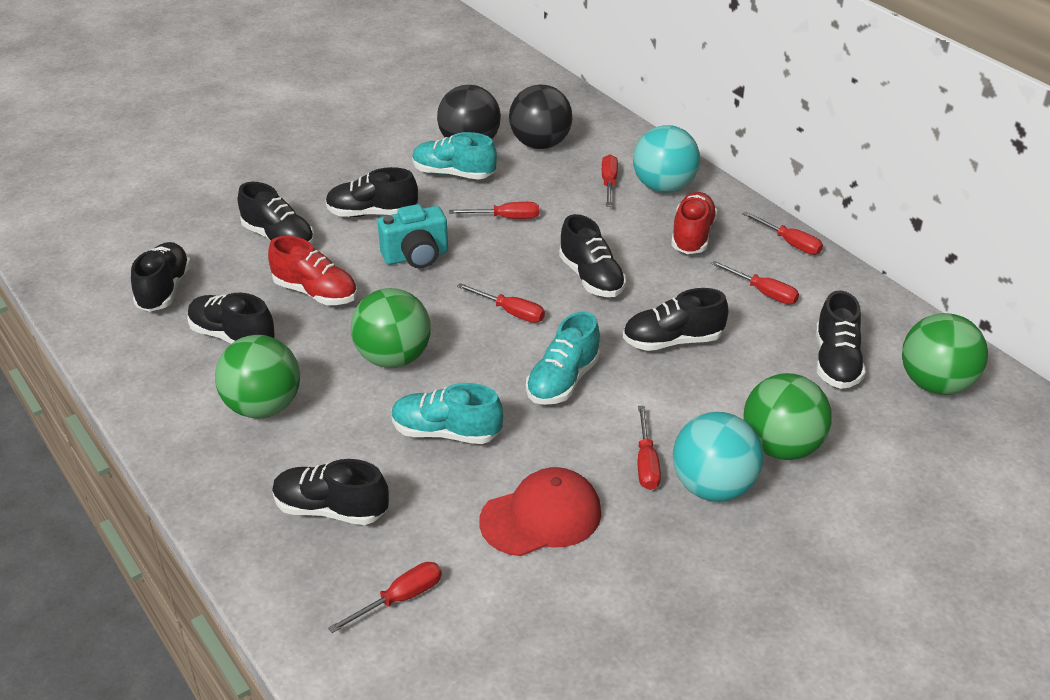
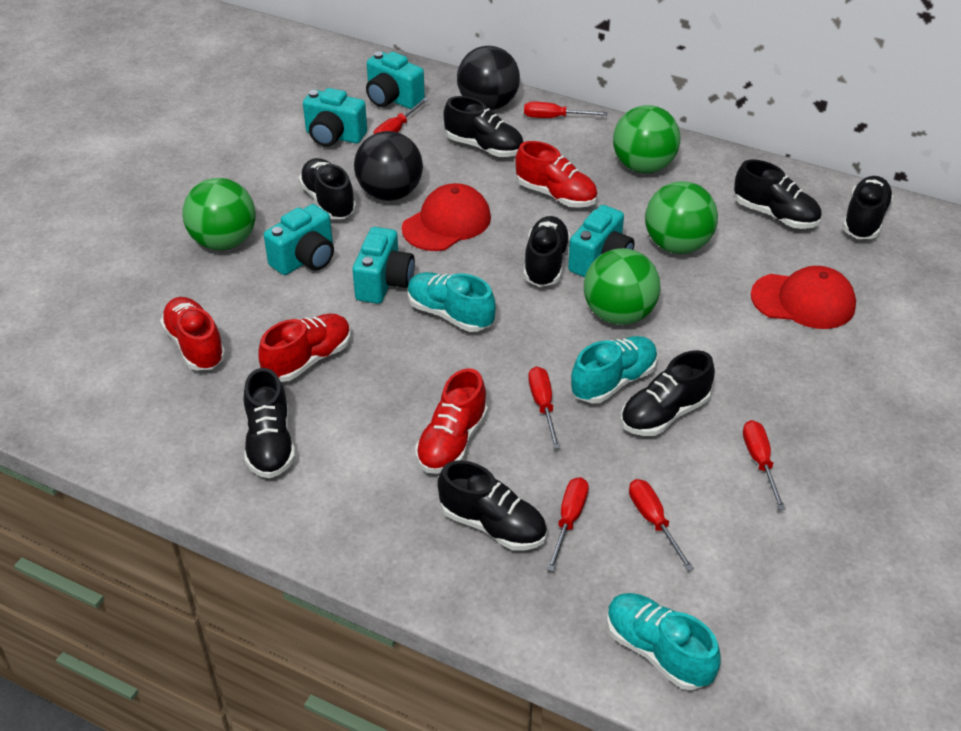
red cap: 1 -> 2
red screwdriver: 7 -> 6
red shoe: 2 -> 4
turquoise ball: 2 -> 0
turquoise camera: 1 -> 5

